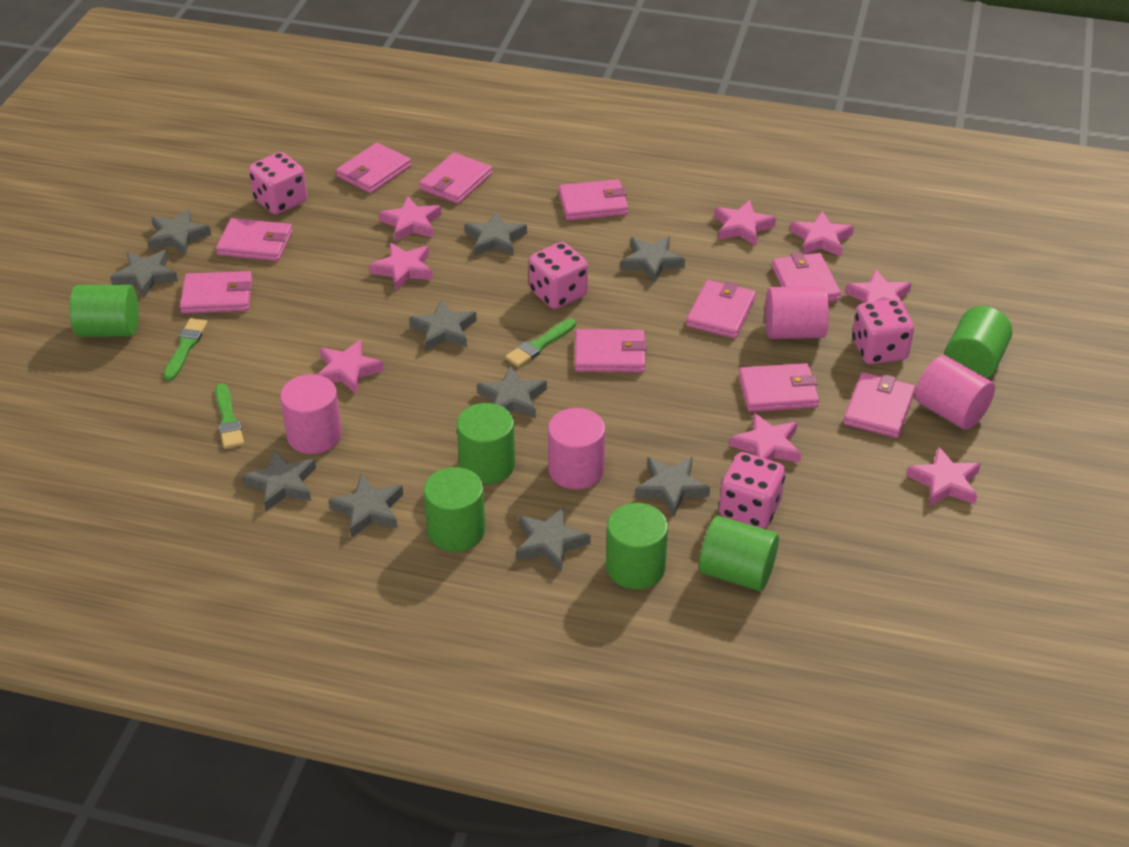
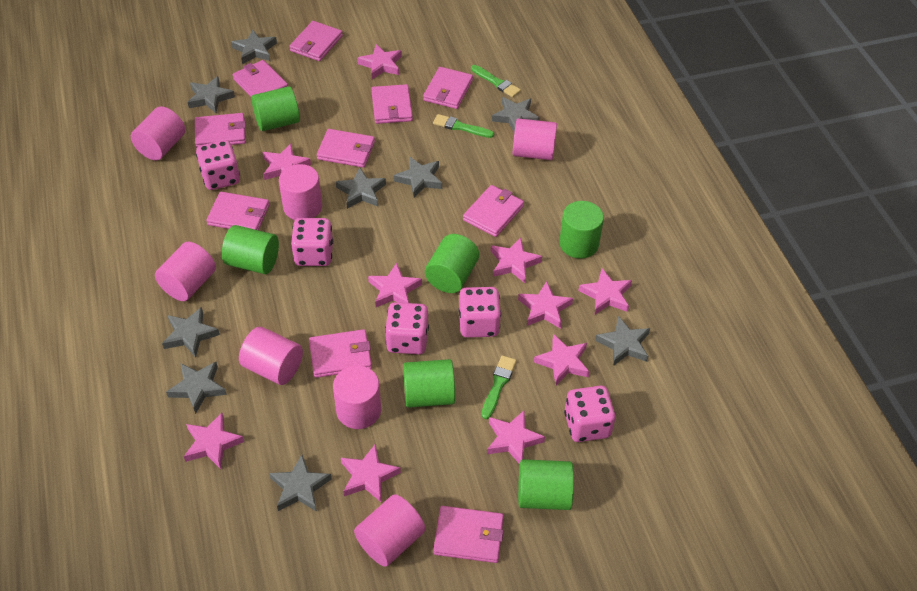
grey star: 10 -> 9
pink cylinder: 4 -> 7
pink dice: 4 -> 5
pink star: 8 -> 10

